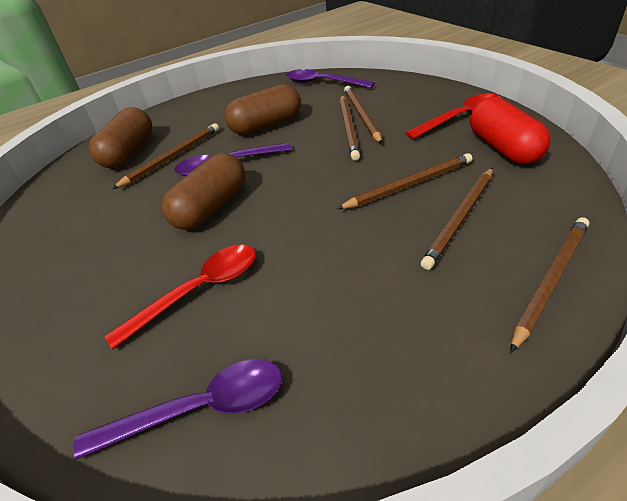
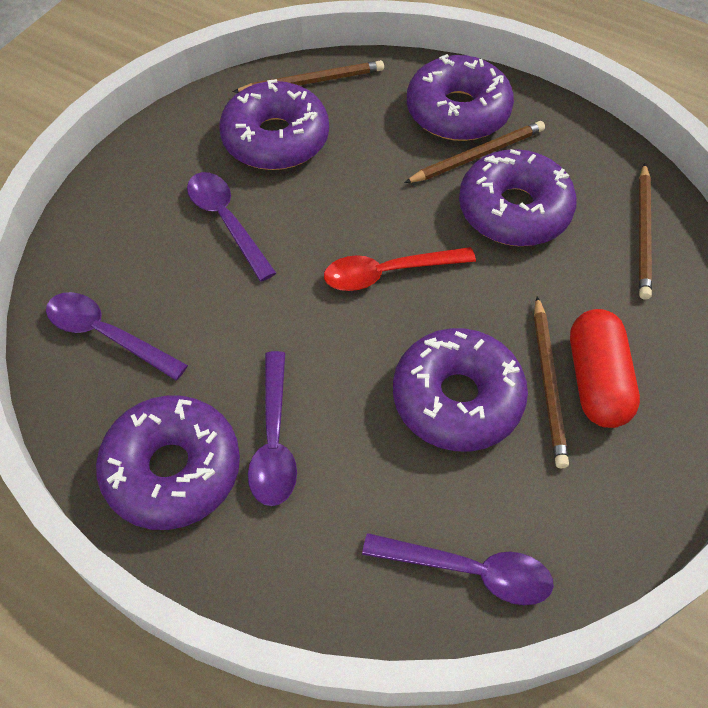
brown capsule: 3 -> 0
brown pencil: 6 -> 4
purple donut: 0 -> 5
purple spoon: 3 -> 4
red spoon: 2 -> 1

